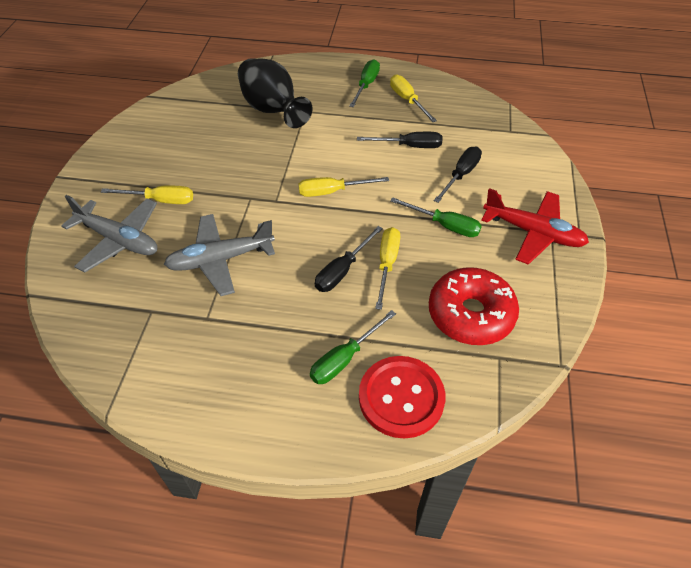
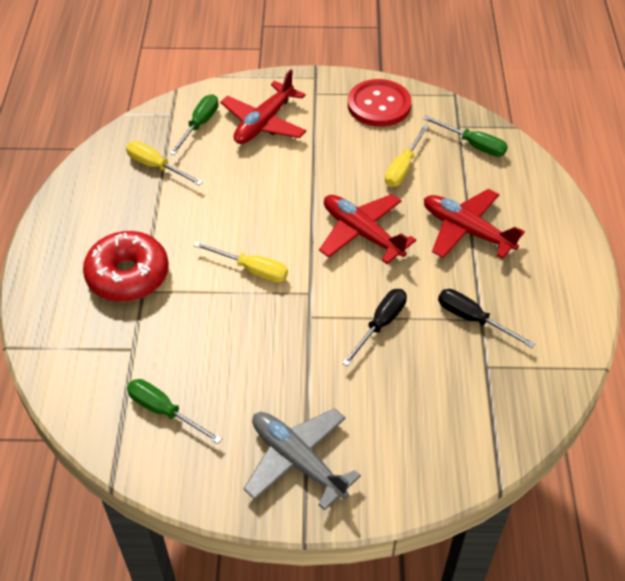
black screwdriver: 3 -> 2
black vase: 1 -> 0
grey plane: 2 -> 1
red plane: 1 -> 3
yellow screwdriver: 4 -> 3

